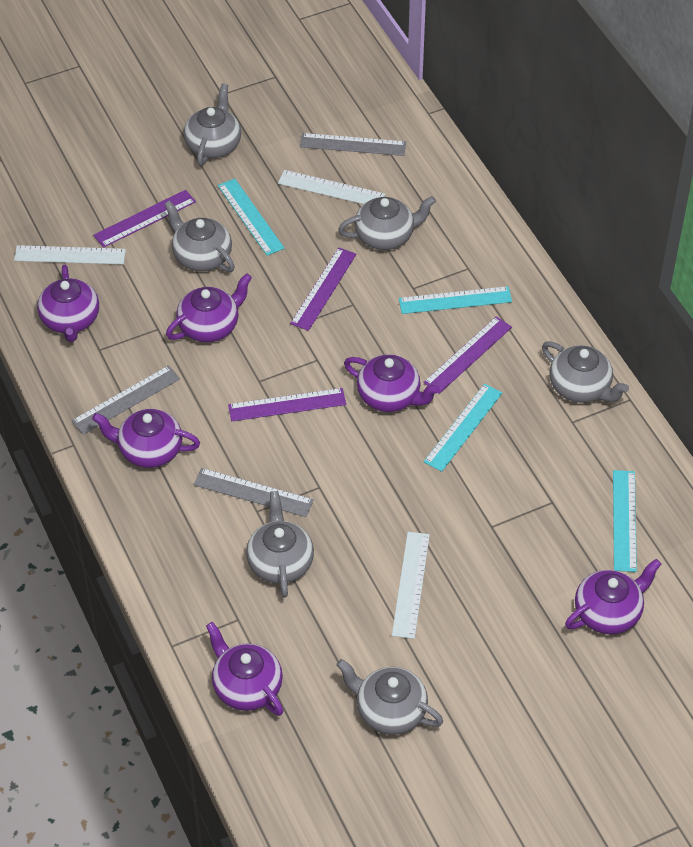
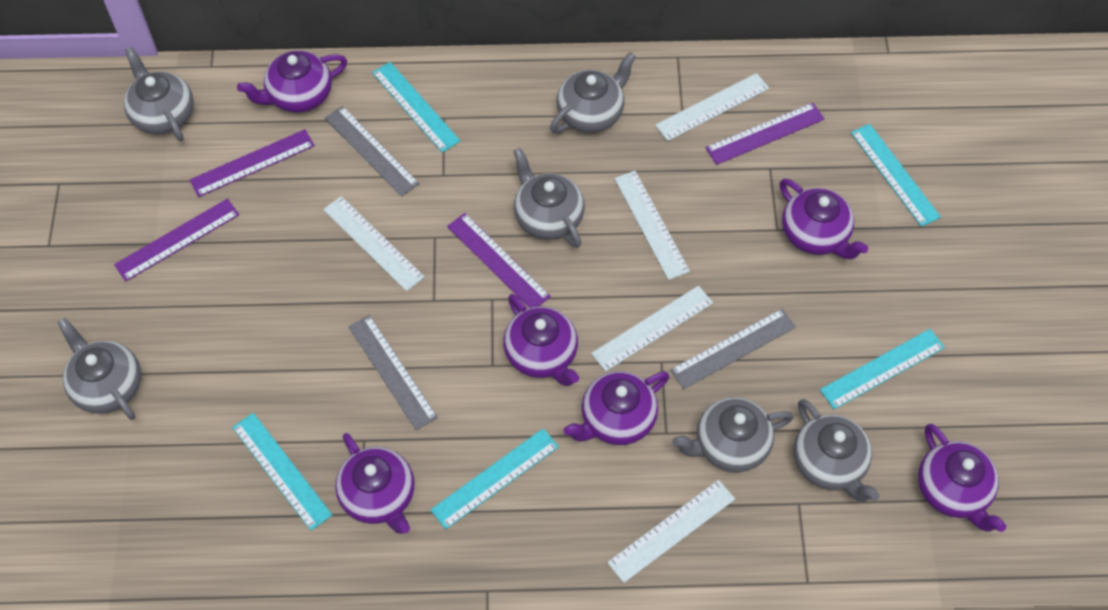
turquoise ruler: 4 -> 5
white ruler: 3 -> 5

